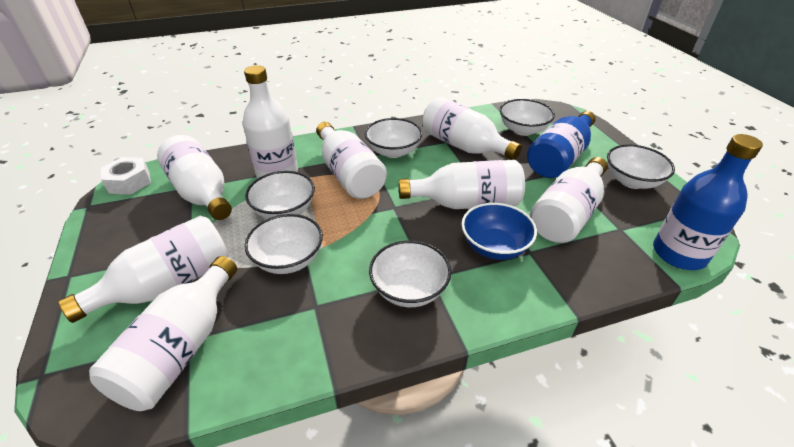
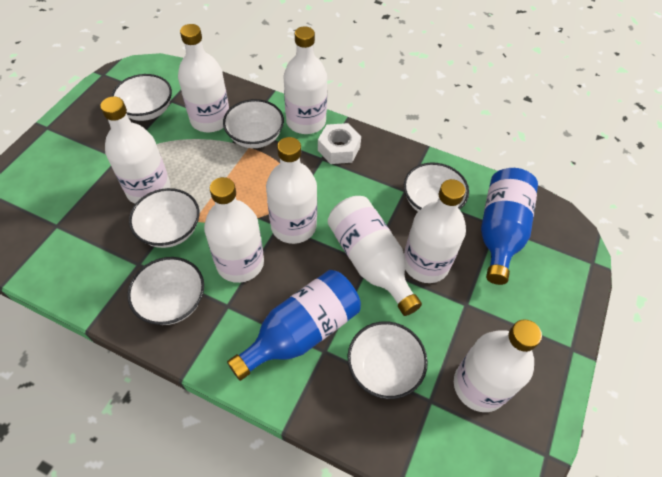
blue bowl: 1 -> 0

